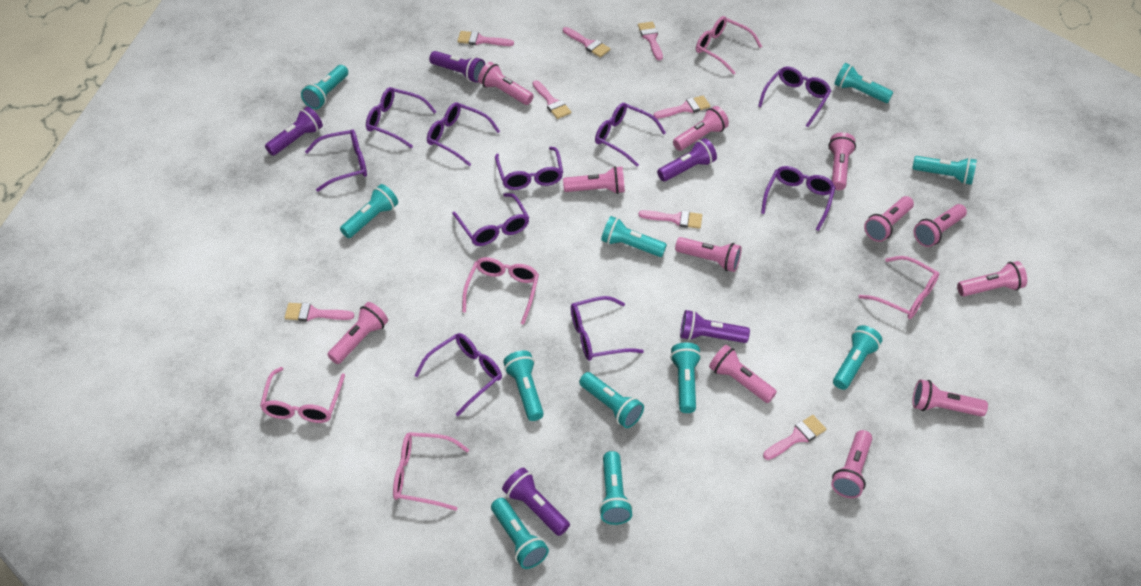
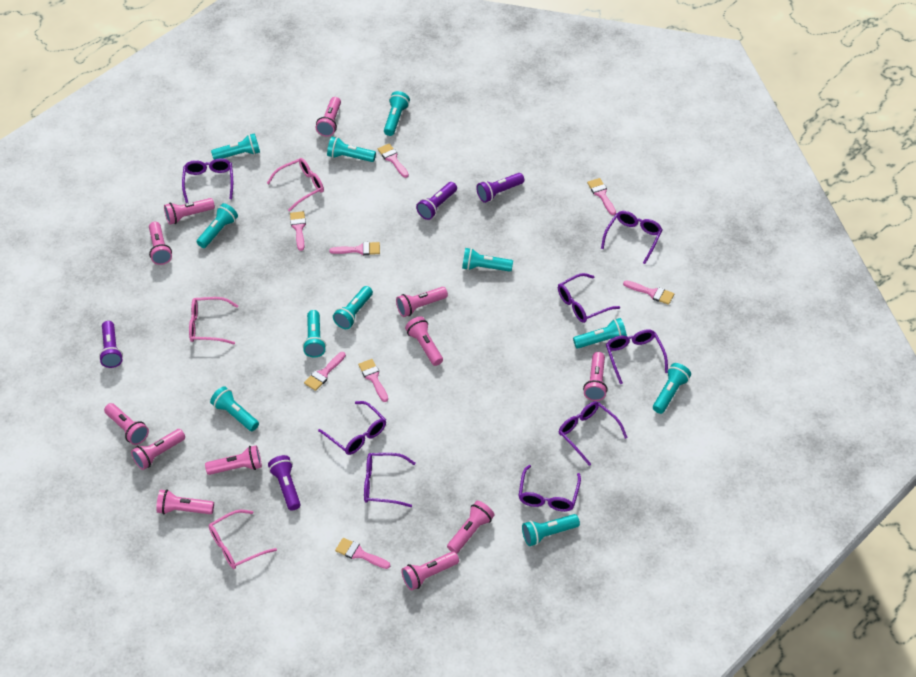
pink glasses: 5 -> 3
purple flashlight: 5 -> 4
purple glasses: 10 -> 8

